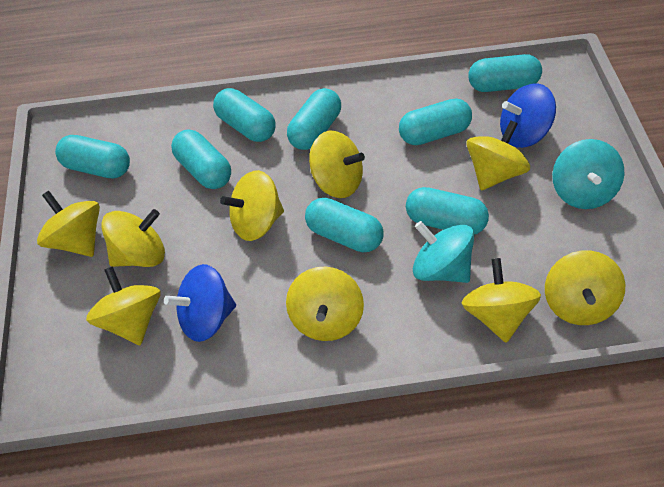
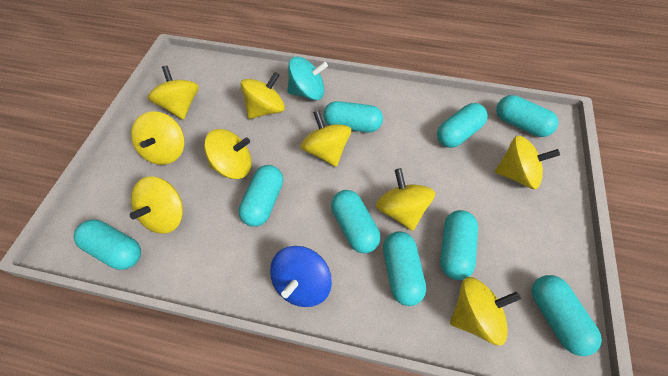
blue spinning top: 2 -> 1
turquoise capsule: 8 -> 9
turquoise spinning top: 2 -> 1

